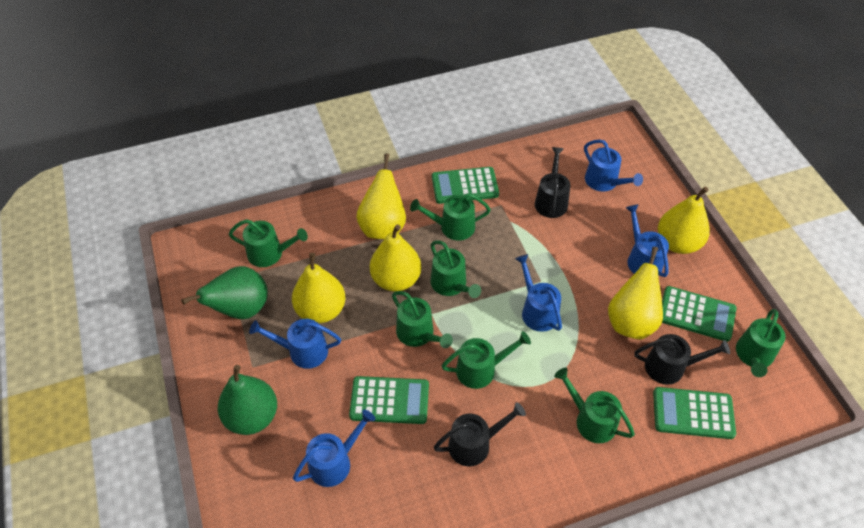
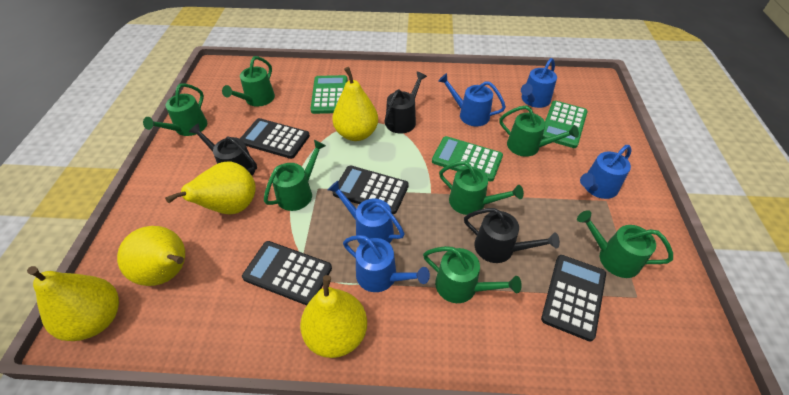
black calculator: 0 -> 4
green calculator: 4 -> 3
green pear: 2 -> 0

